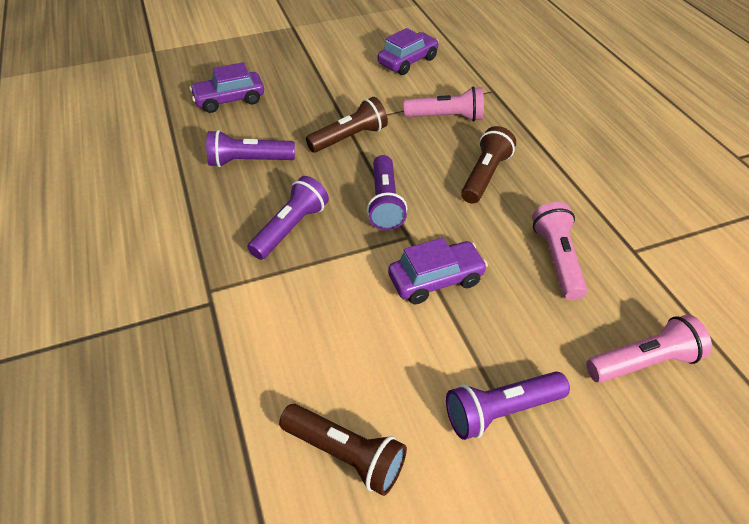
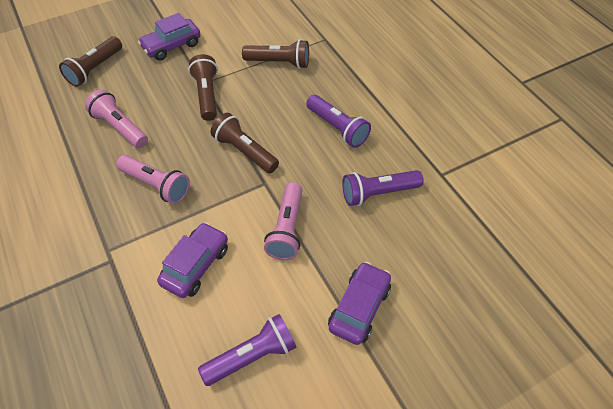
brown flashlight: 3 -> 4
purple flashlight: 4 -> 3

